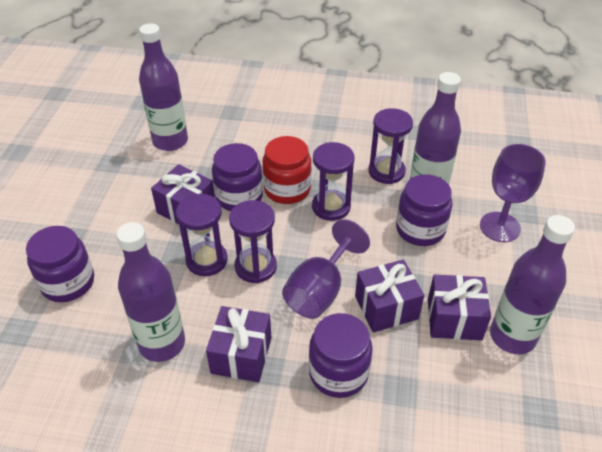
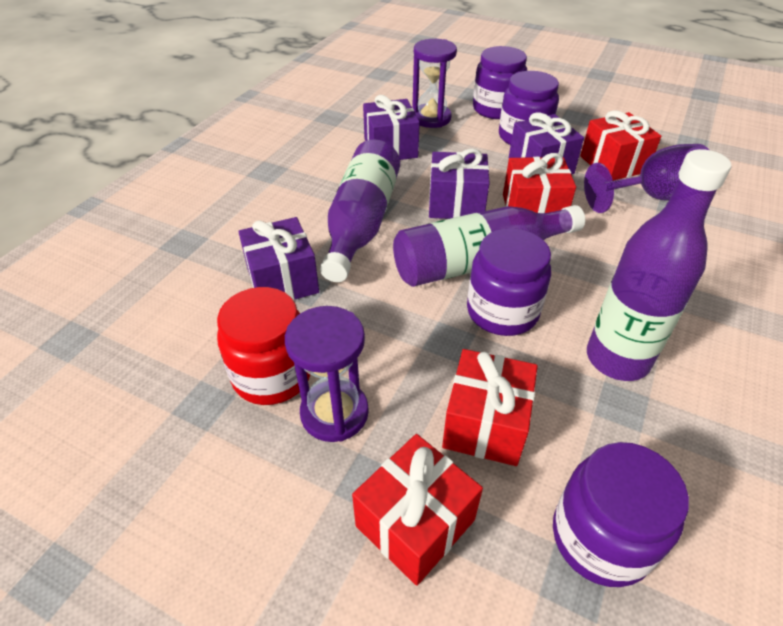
purple bottle: 4 -> 3
purple goblet: 2 -> 1
purple hourglass: 4 -> 2
red gift: 0 -> 4

